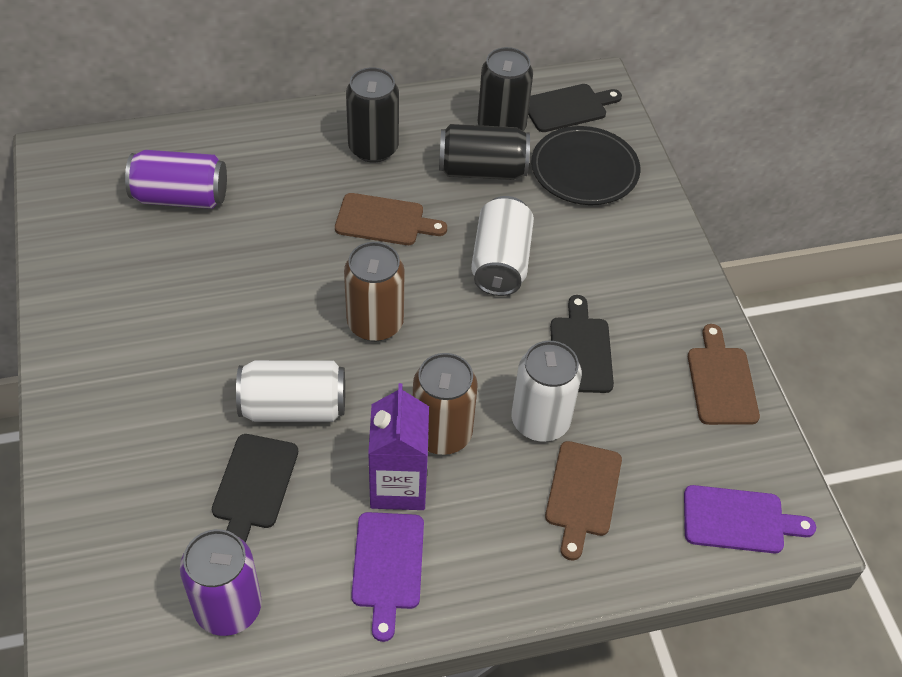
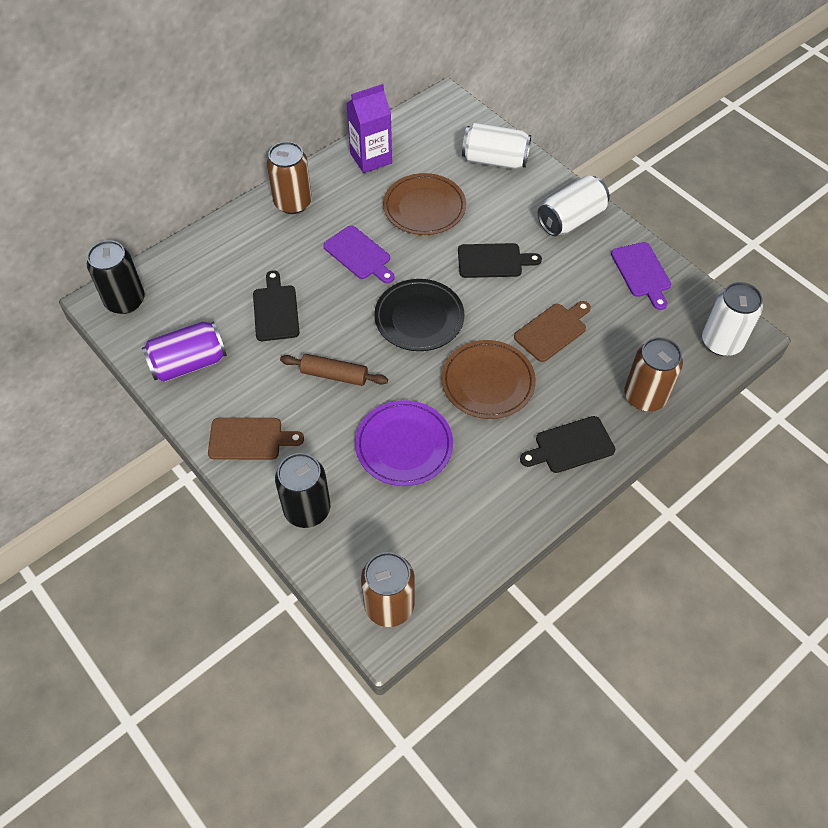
black can: 3 -> 2
brown can: 2 -> 3
brown cutting board: 3 -> 2
brown plate: 0 -> 2
brown rolling pin: 0 -> 1
purple can: 2 -> 1
purple plate: 0 -> 1

